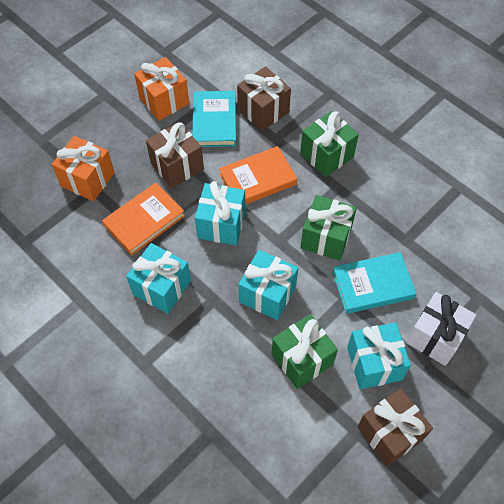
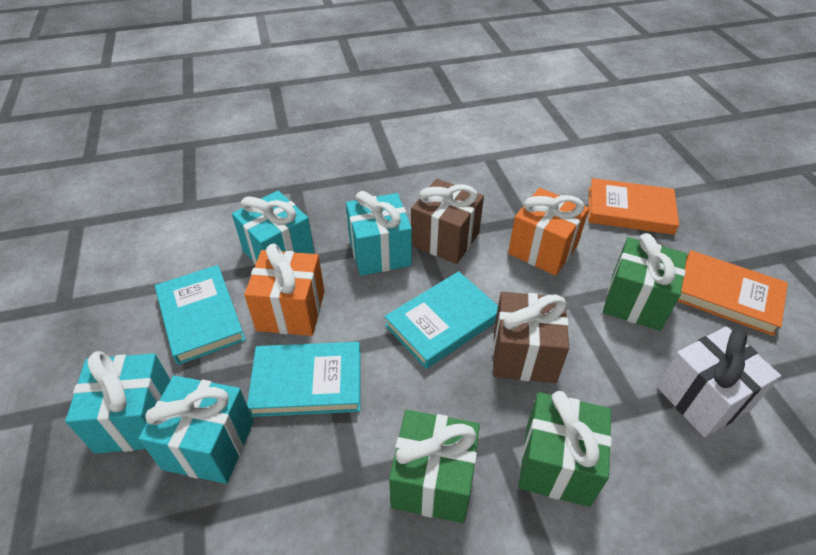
brown gift: 3 -> 2
turquoise book: 2 -> 3

